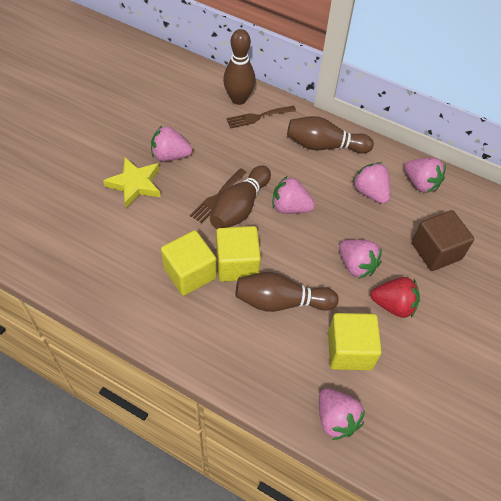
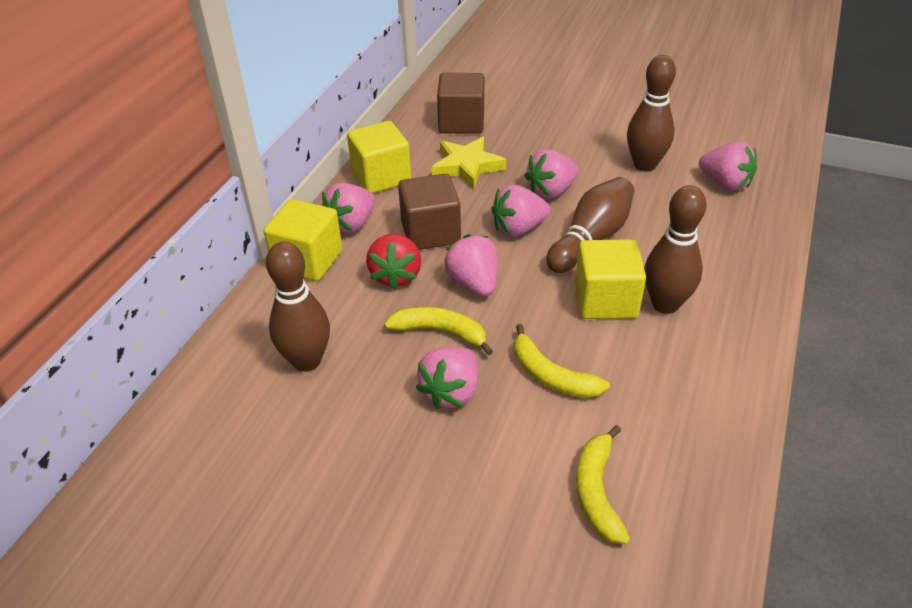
brown cube: 1 -> 2
brown fork: 2 -> 0
yellow banana: 0 -> 3

